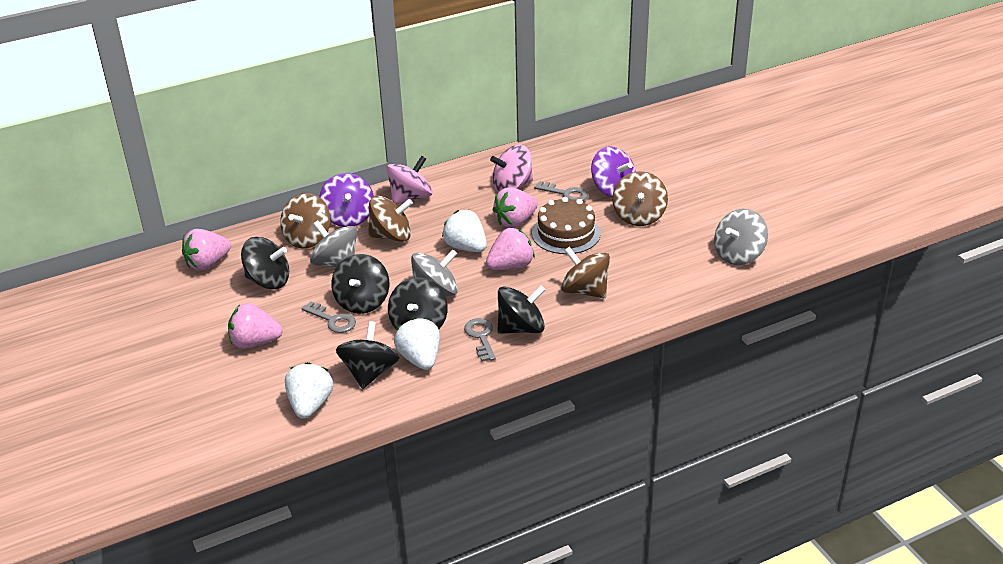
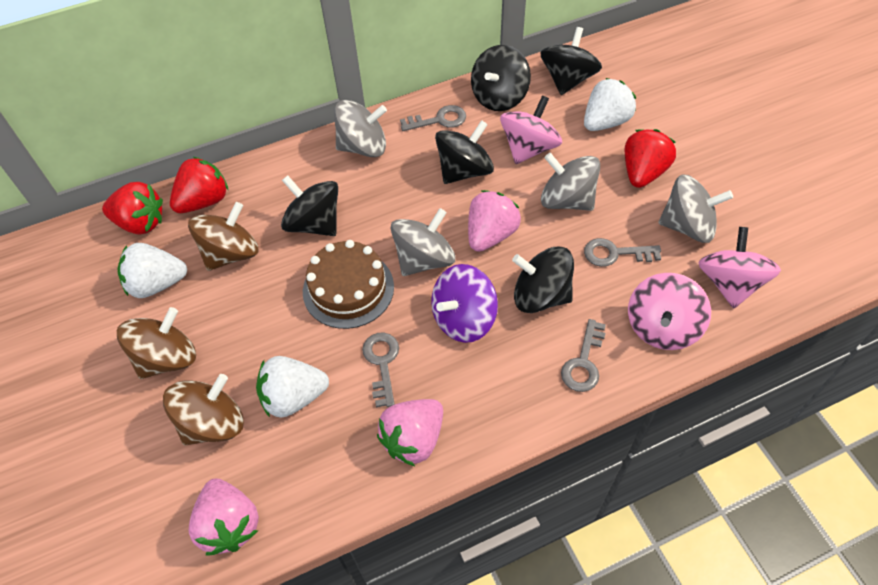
brown spinning top: 4 -> 3
grey key: 3 -> 4
grey spinning top: 3 -> 4
pink spinning top: 2 -> 3
pink strawberry: 4 -> 3
purple spinning top: 2 -> 1
red strawberry: 0 -> 3

